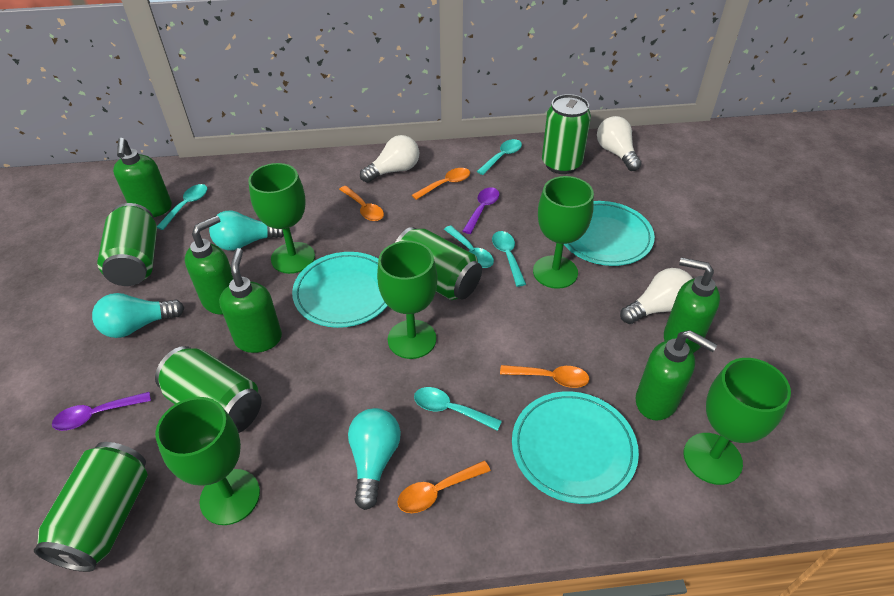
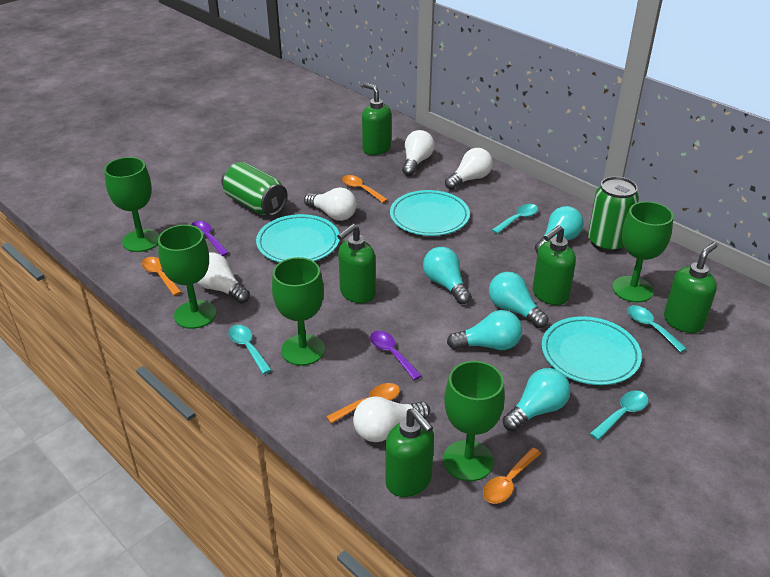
green can: 5 -> 2
turquoise light bulb: 3 -> 5
turquoise spoon: 5 -> 4
white light bulb: 3 -> 5

